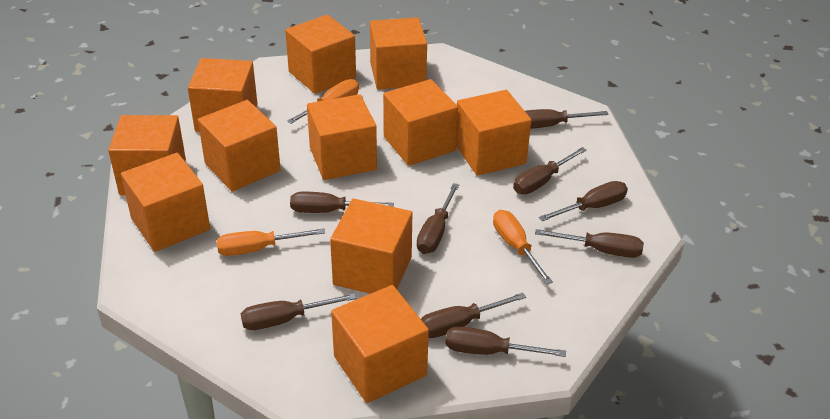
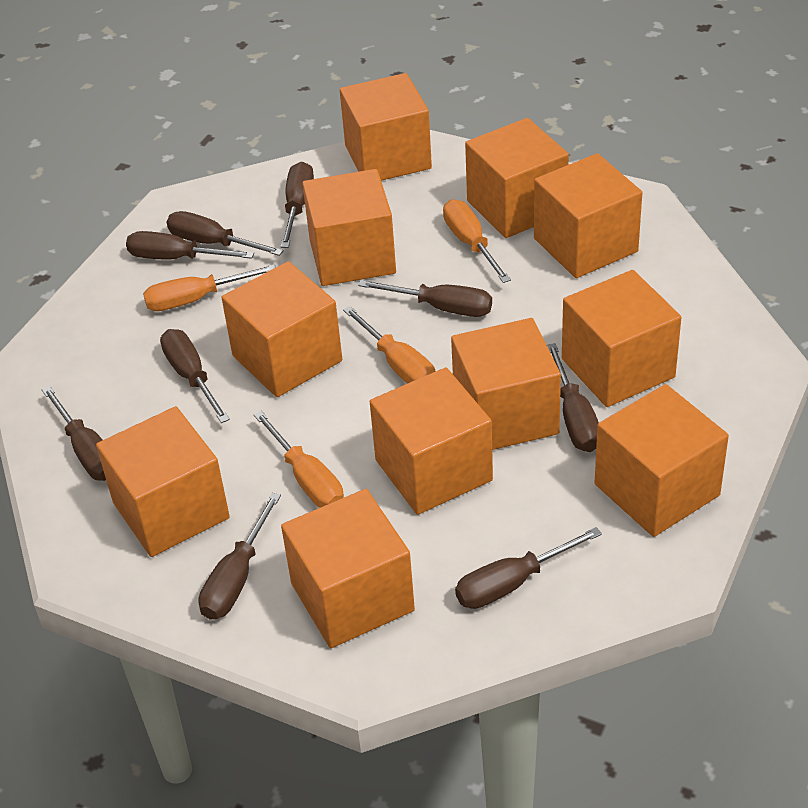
orange screwdriver: 3 -> 4

